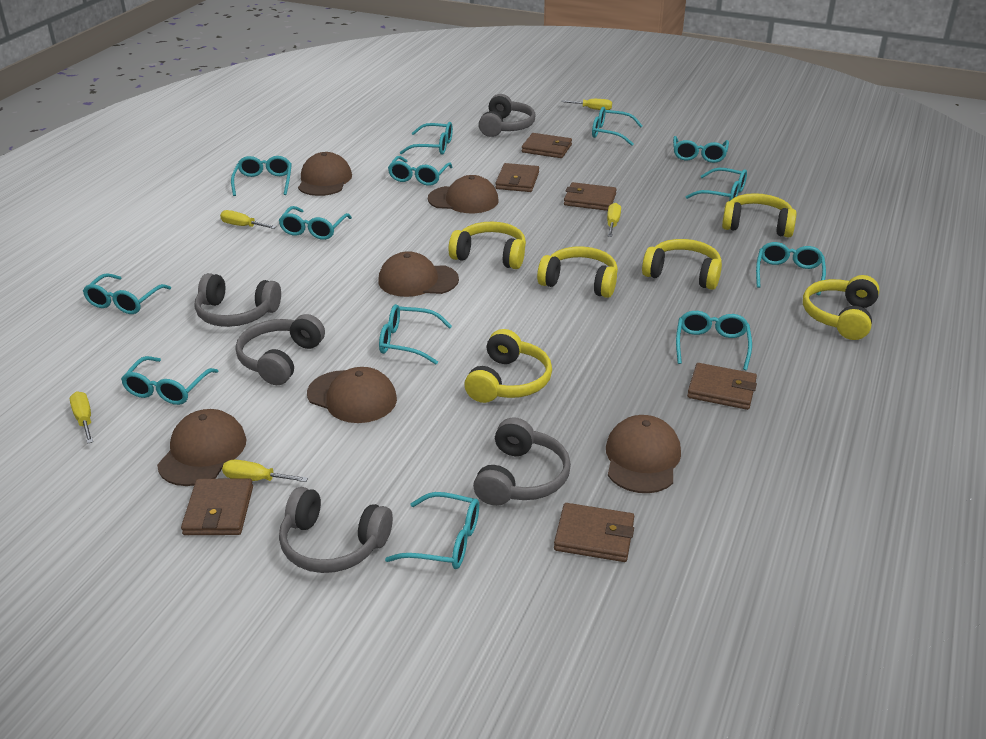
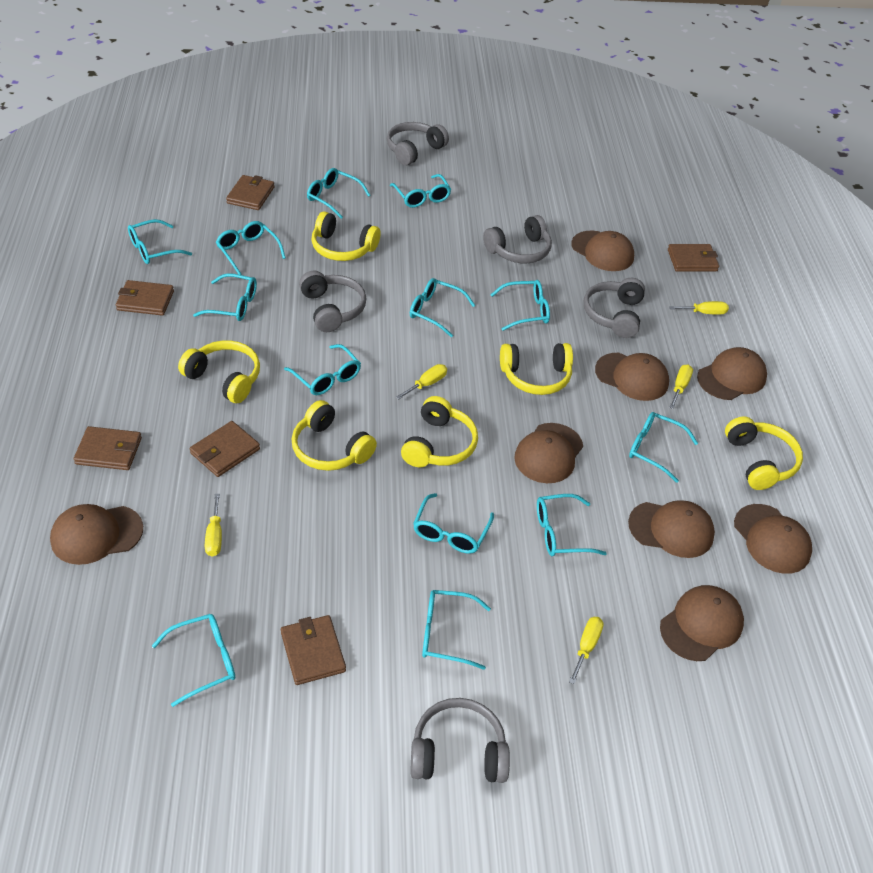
brown cap: 6 -> 8

